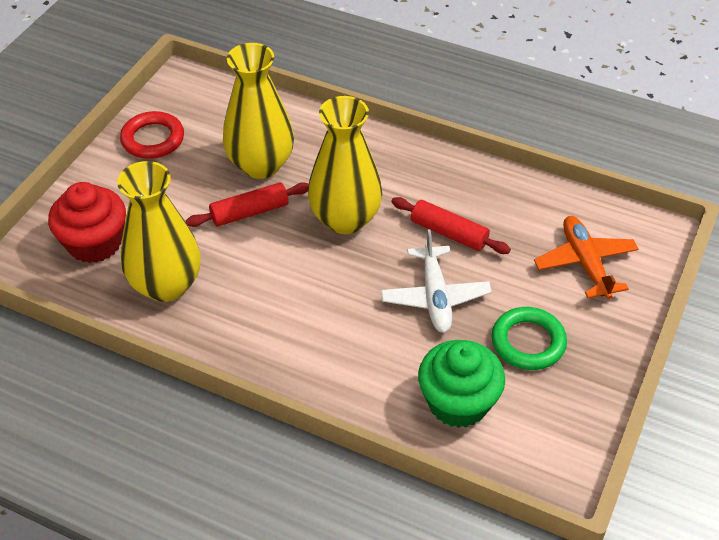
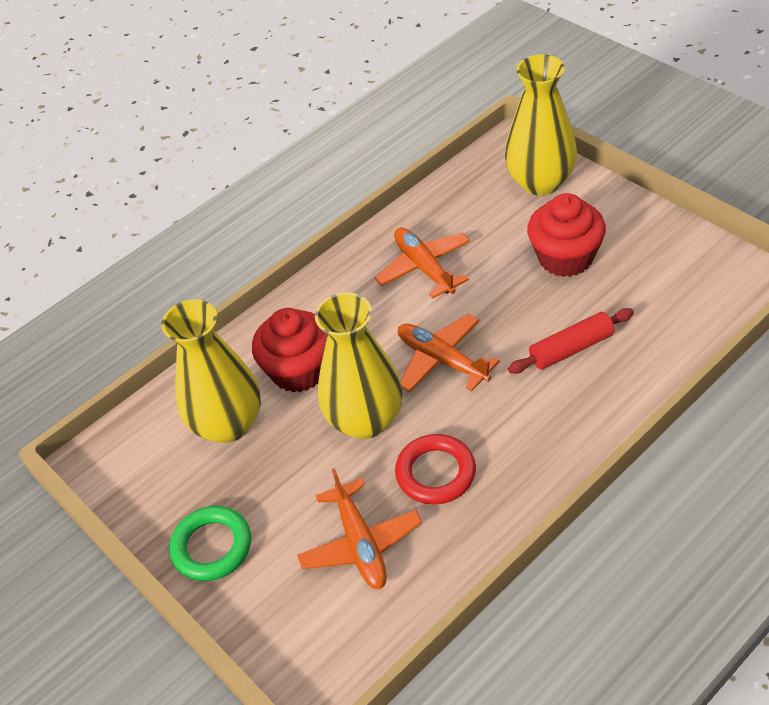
green cupcake: 1 -> 0
orange plane: 1 -> 3
red cupcake: 1 -> 2
red rolling pin: 2 -> 1
white plane: 1 -> 0

